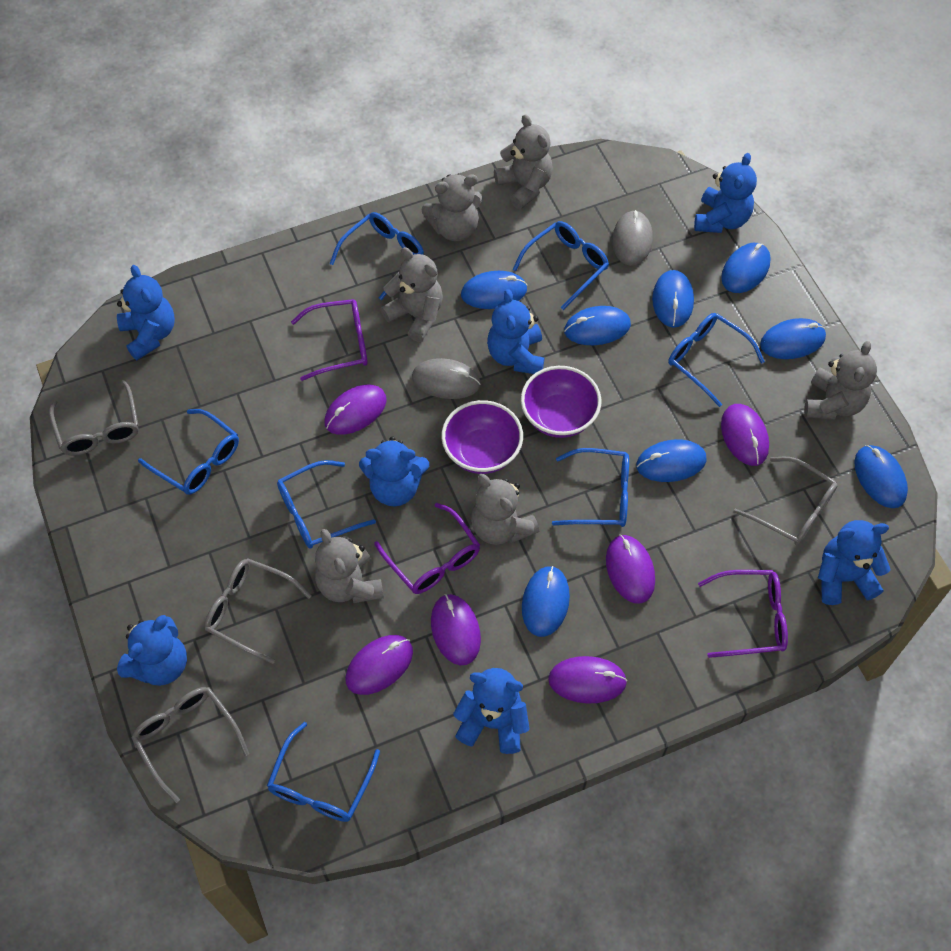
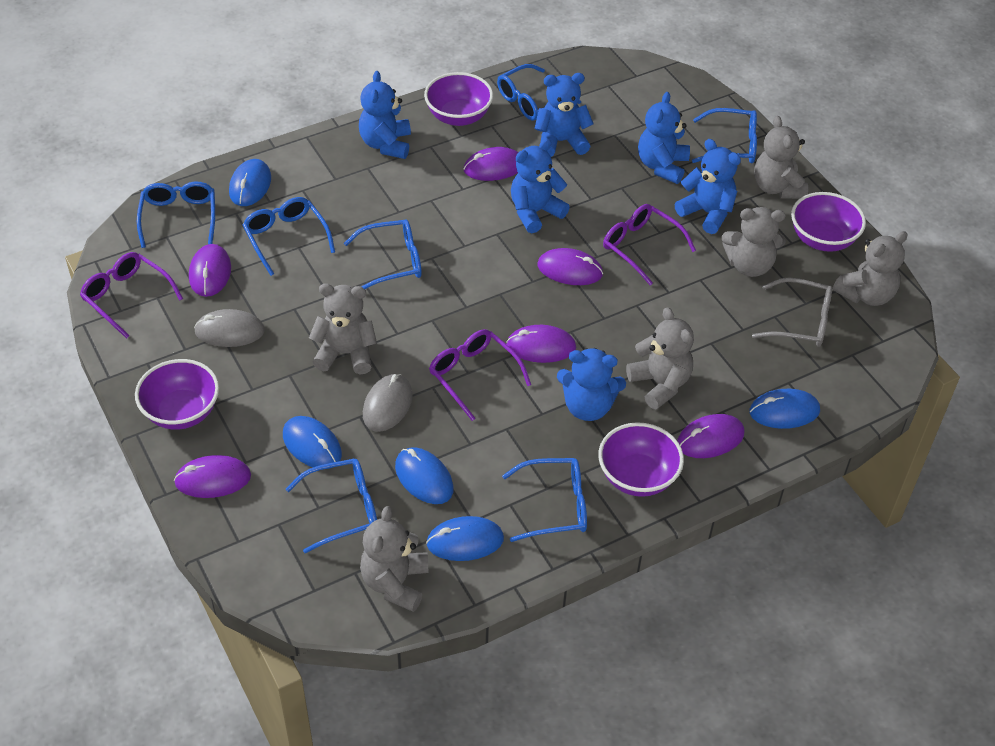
blue mouse: 8 -> 5
blue teddy bear: 7 -> 6
grey glasses: 4 -> 1
purple bowl: 2 -> 4

